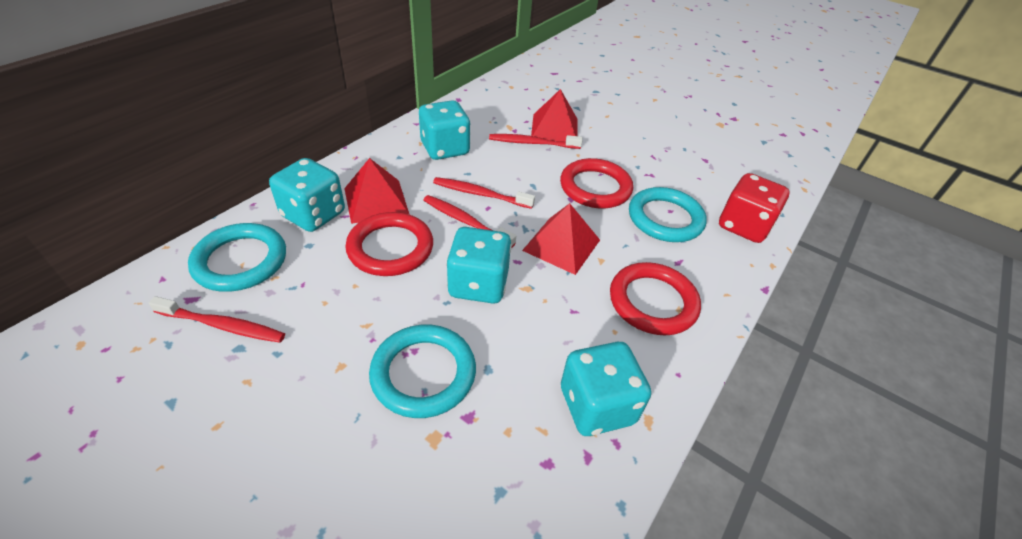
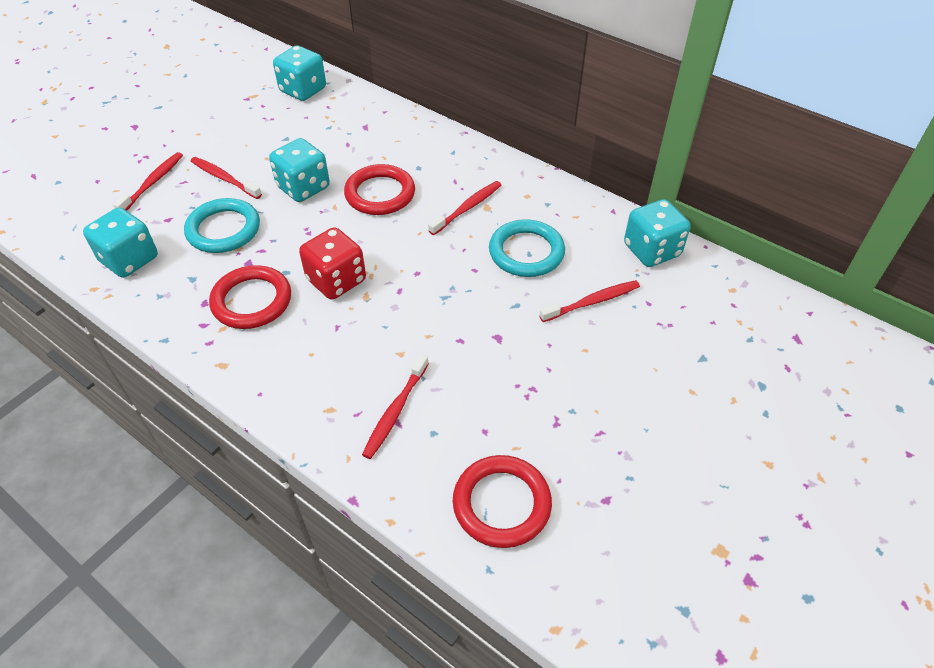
red pyramid: 3 -> 0
red toothbrush: 4 -> 5
turquoise ring: 3 -> 2

